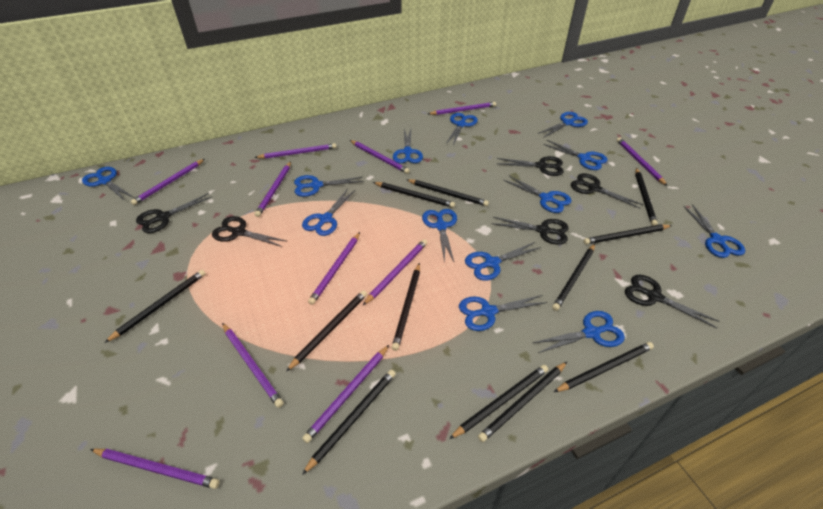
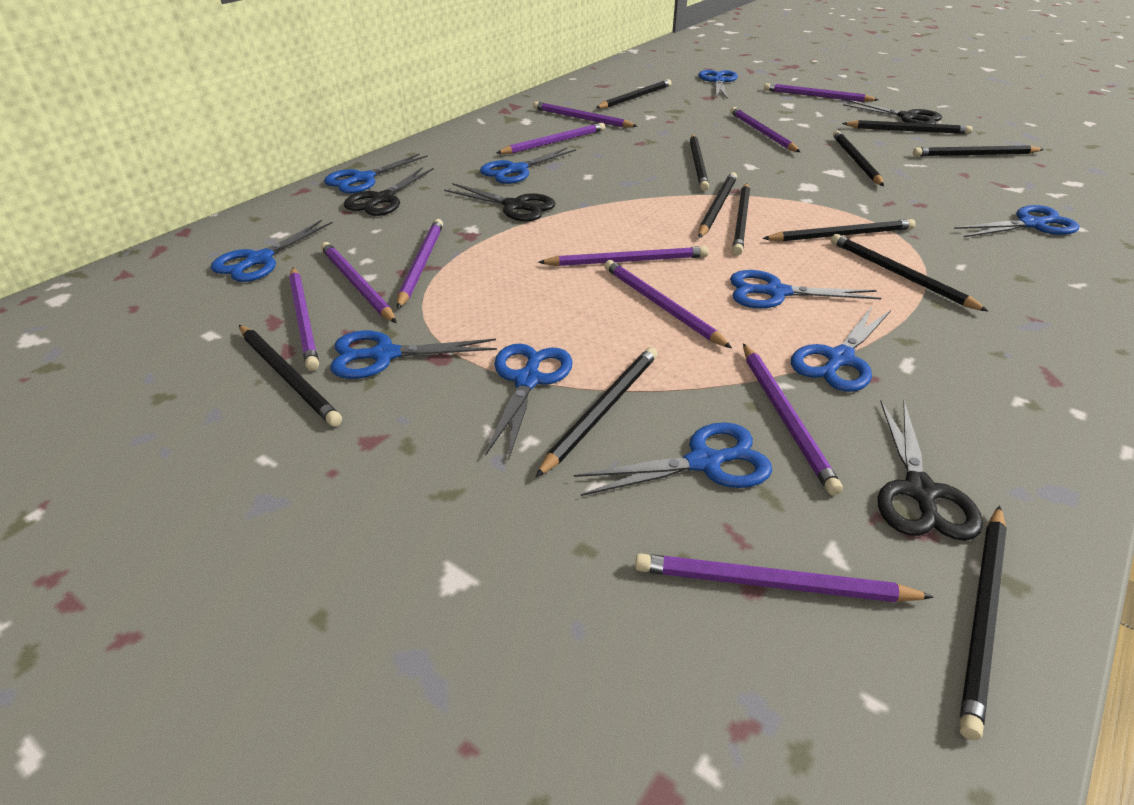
black scissors: 6 -> 4
blue scissors: 13 -> 10

